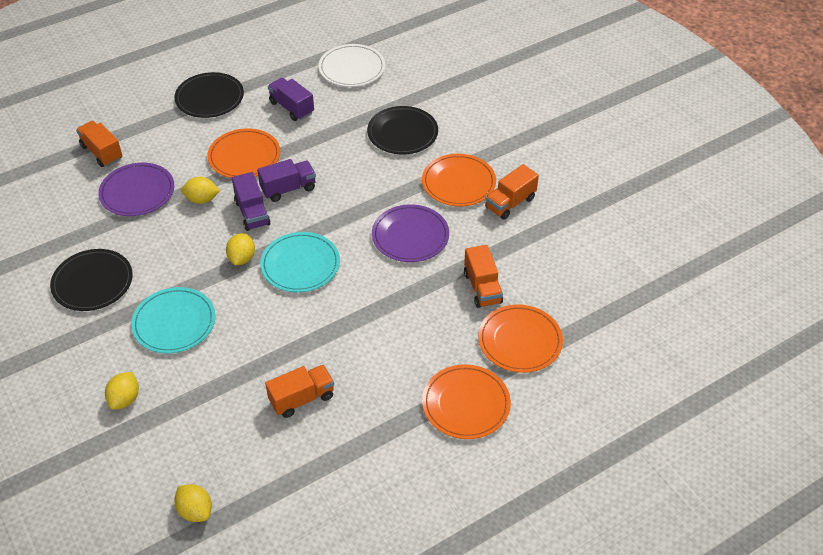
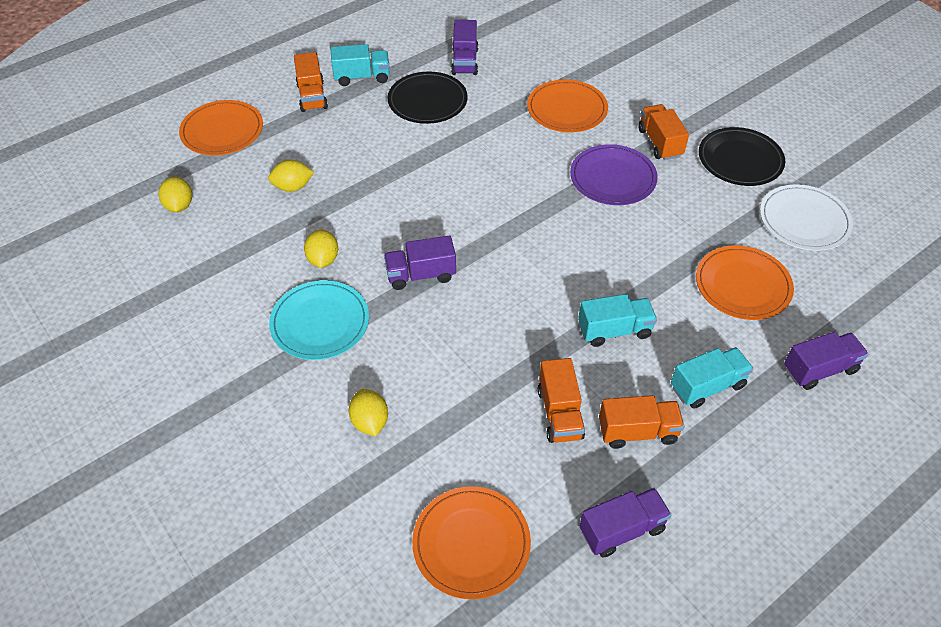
black plate: 3 -> 2
purple plate: 2 -> 1
purple truck: 3 -> 4
turquoise plate: 2 -> 1
turquoise truck: 0 -> 3

